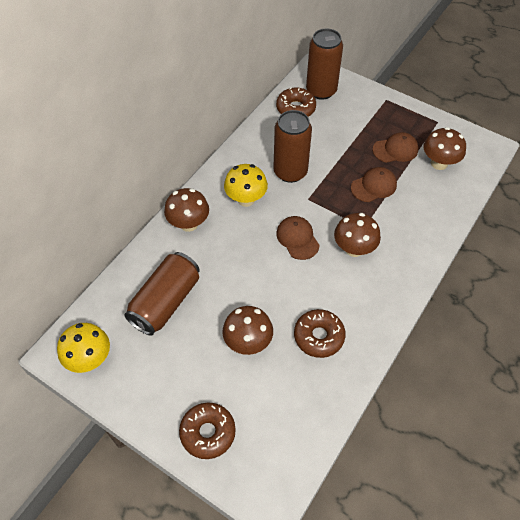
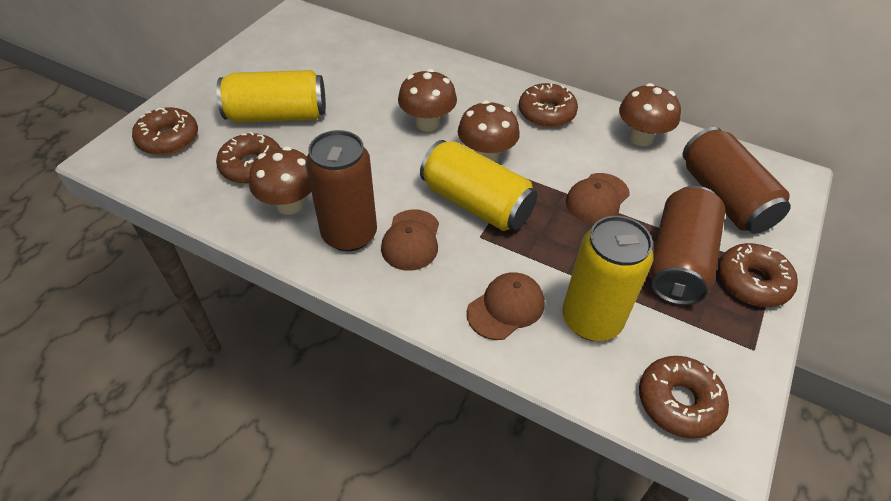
brown donut: 3 -> 5
yellow can: 0 -> 3
yellow mushroom: 2 -> 0

